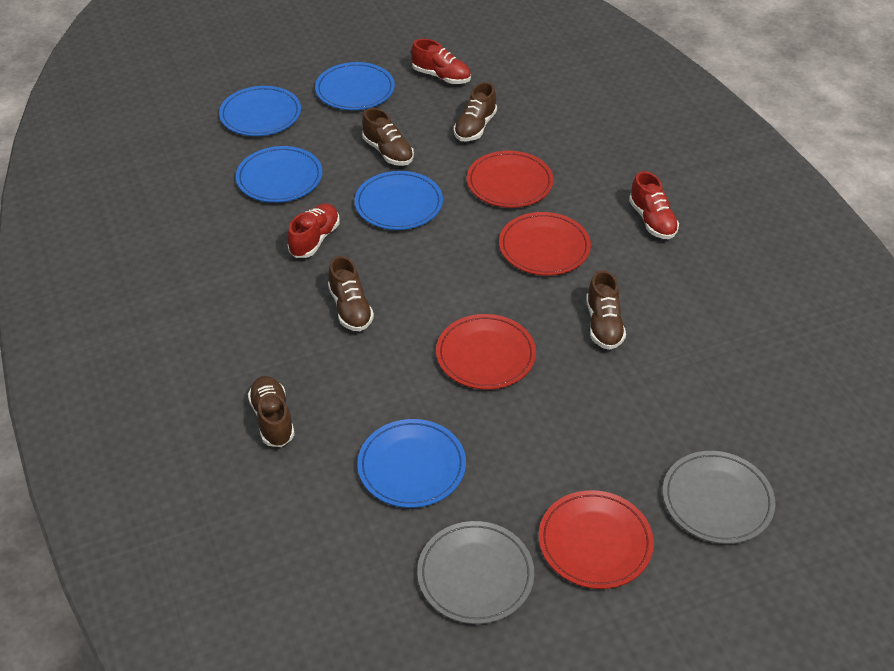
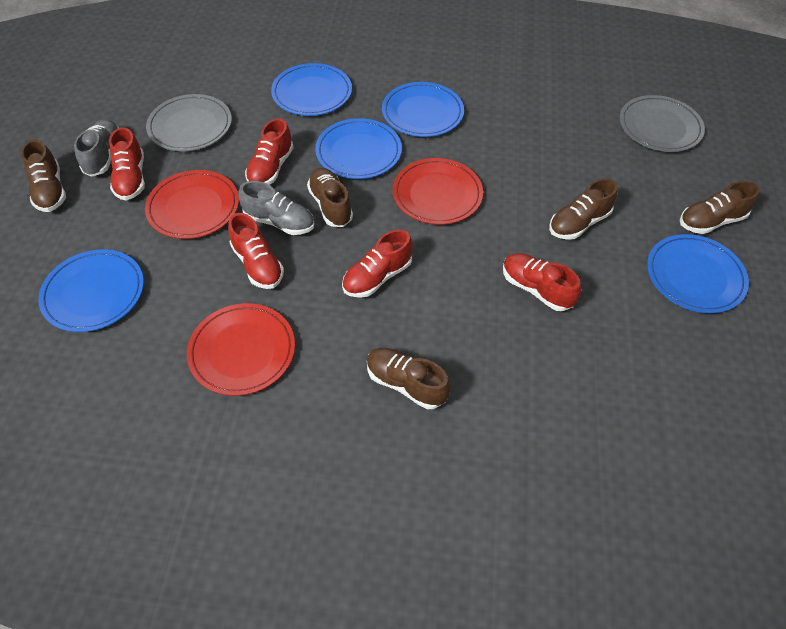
grey shoe: 0 -> 2
red plate: 4 -> 3
red shoe: 3 -> 5

